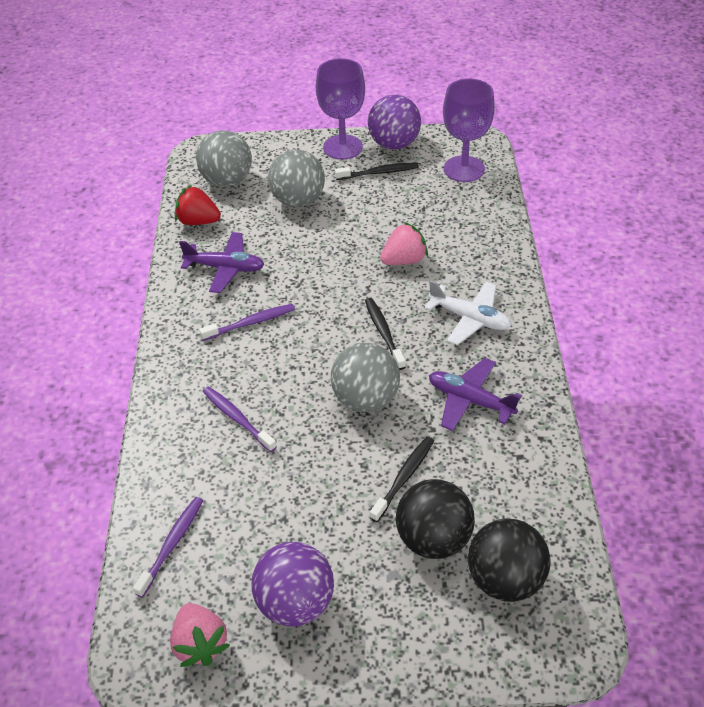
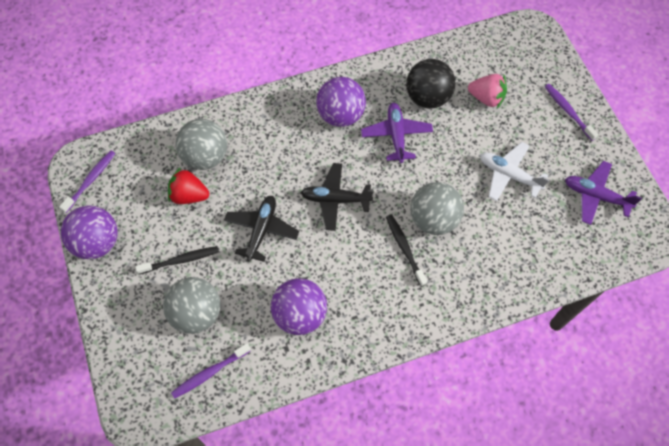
black ball: 2 -> 1
black plane: 0 -> 2
black toothbrush: 3 -> 2
pink strawberry: 2 -> 1
purple ball: 2 -> 3
purple goblet: 2 -> 0

